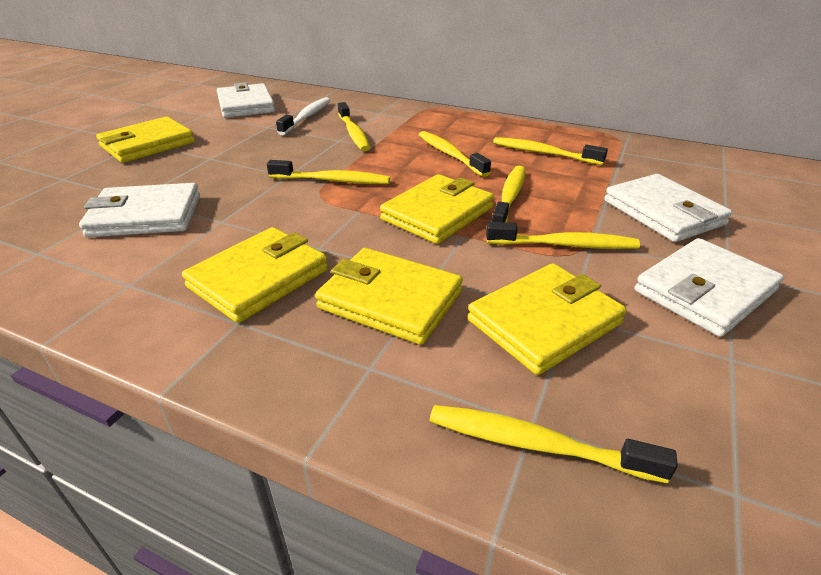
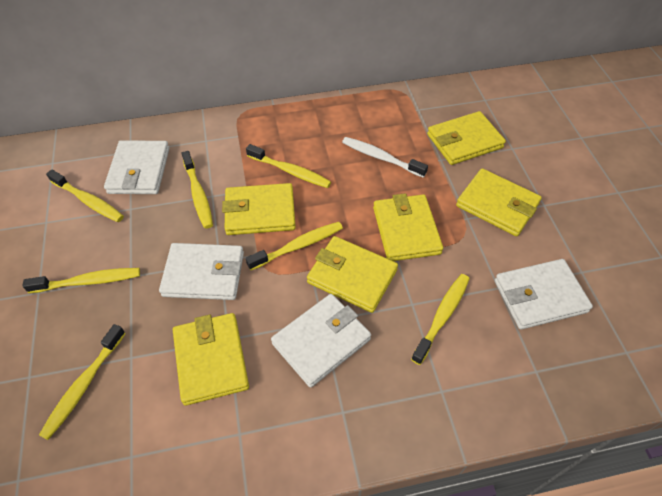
yellow wallet: 5 -> 6

